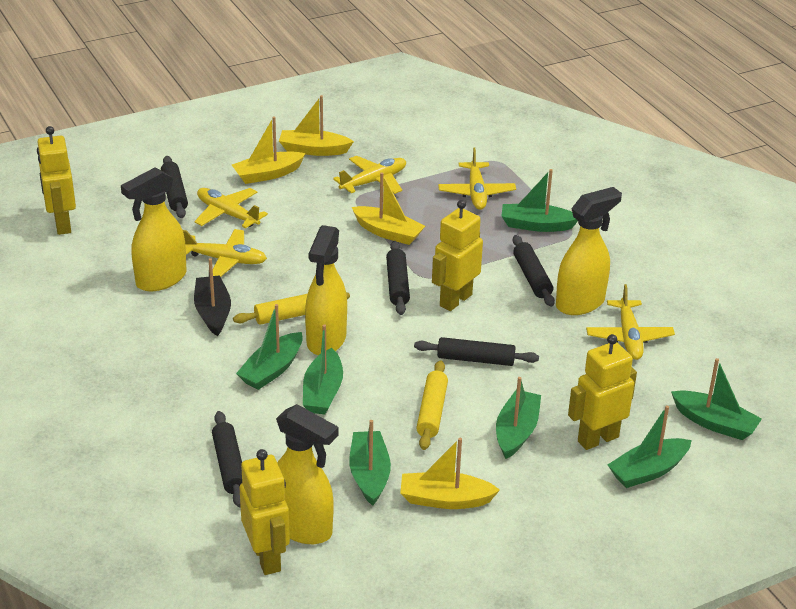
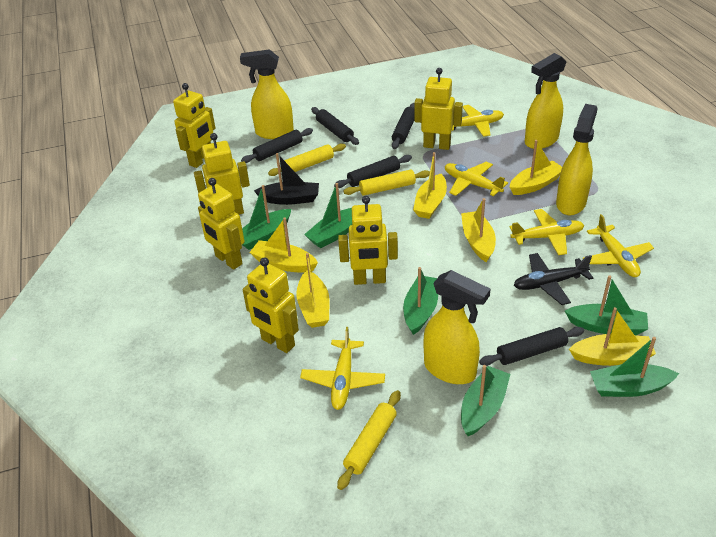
black plane: 0 -> 1
green boat: 7 -> 6
yellow boat: 4 -> 6
yellow robot: 4 -> 6
yellow rolling pin: 2 -> 3

